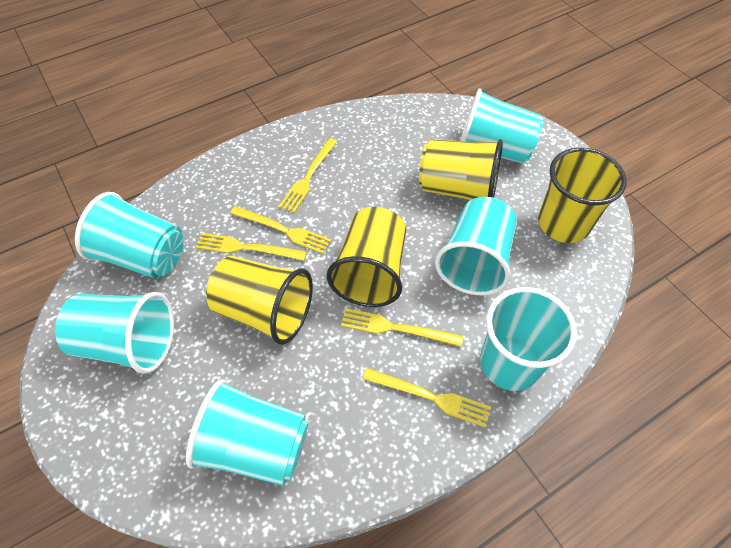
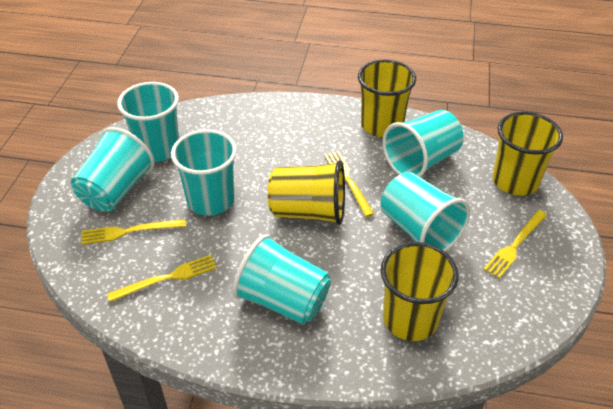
yellow fork: 5 -> 4

